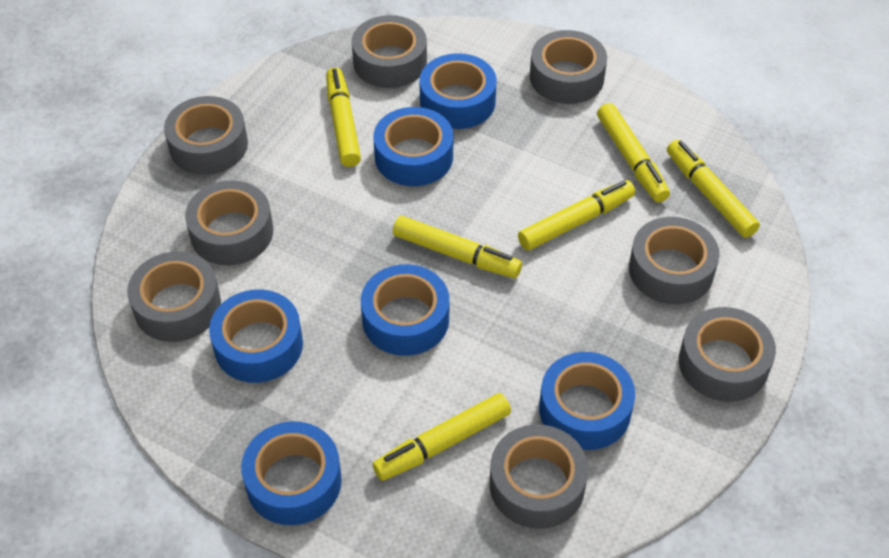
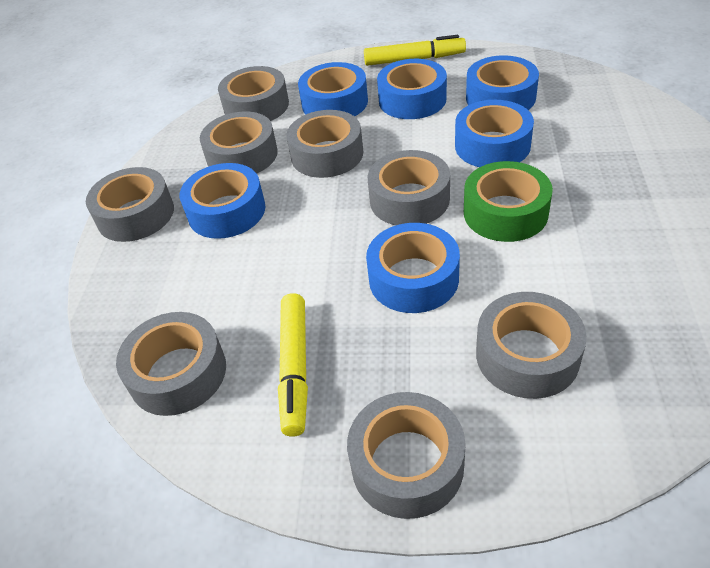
green tape: 0 -> 1
yellow marker: 6 -> 2

